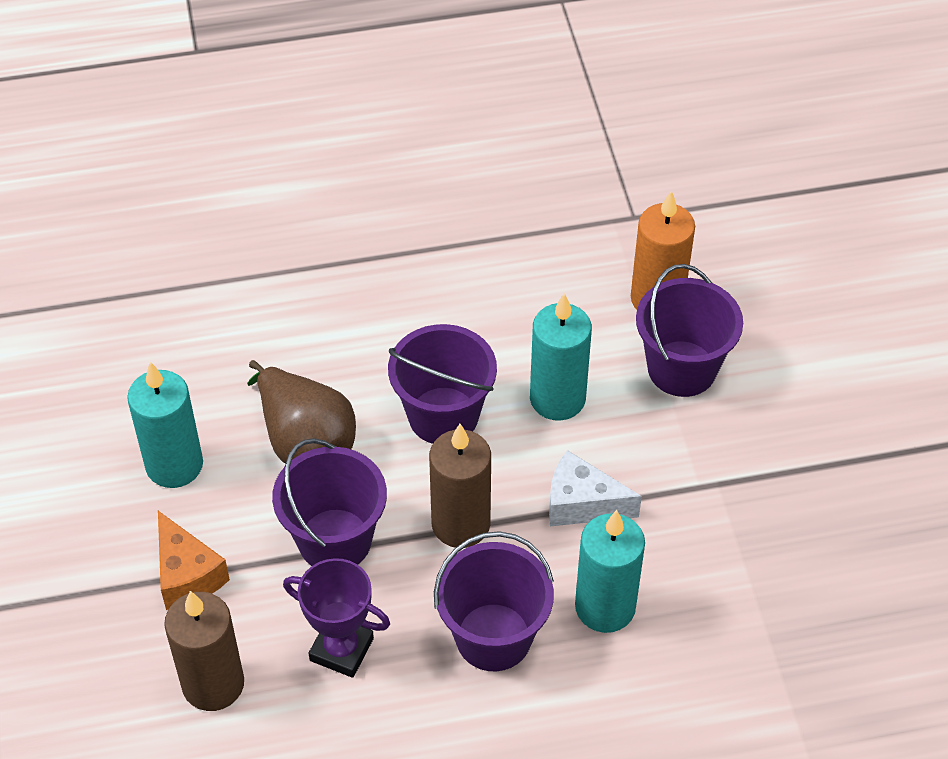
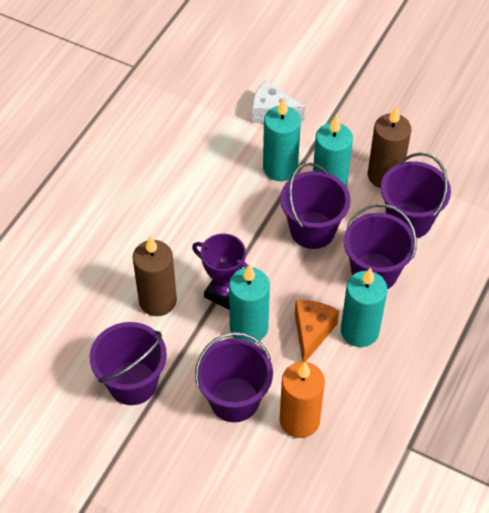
brown pear: 1 -> 0
purple bucket: 4 -> 5
turquoise candle: 3 -> 4

